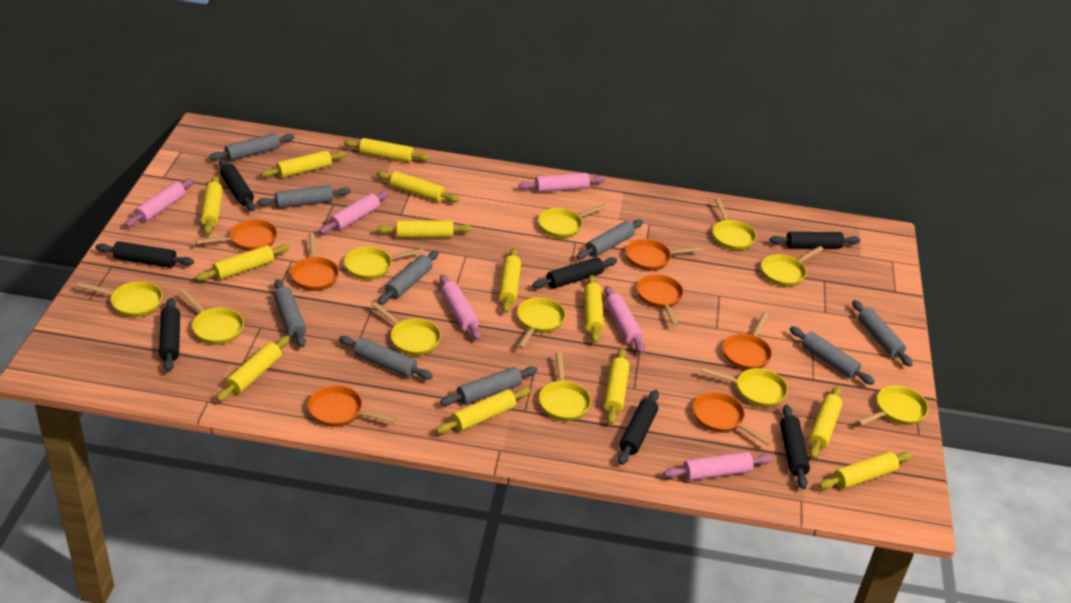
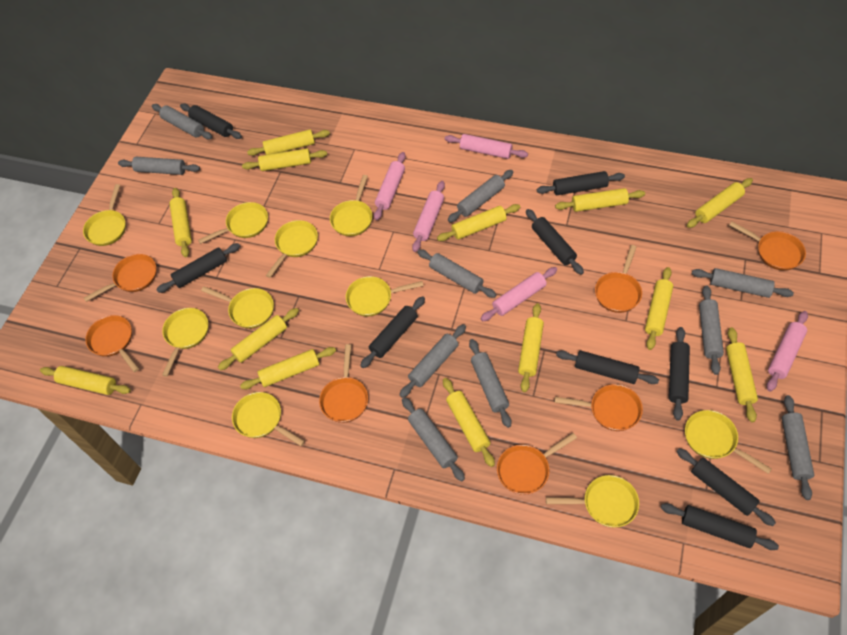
black rolling pin: 7 -> 9
grey rolling pin: 9 -> 10
pink rolling pin: 6 -> 5
yellow pan: 11 -> 10

